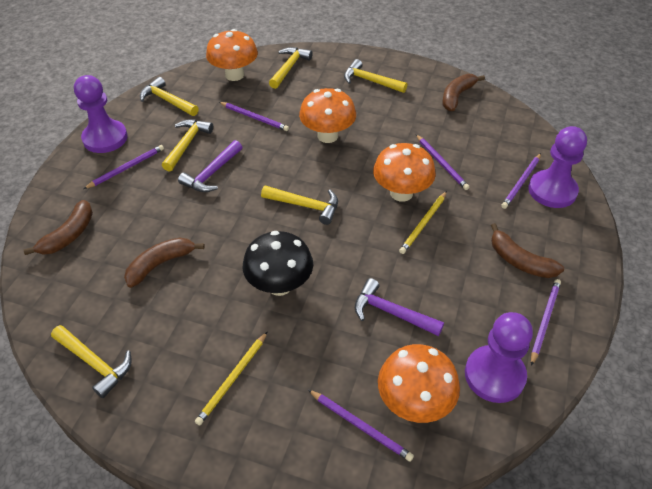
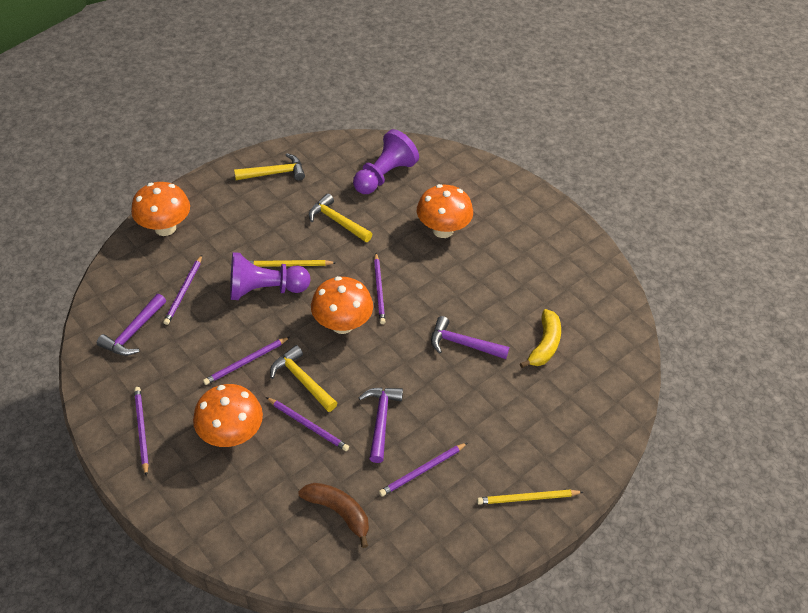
black mushroom: 1 -> 0
brown banana: 4 -> 1
purple hammer: 2 -> 3
purple pawn: 3 -> 2
yellow banana: 0 -> 1
yellow hammer: 6 -> 3

